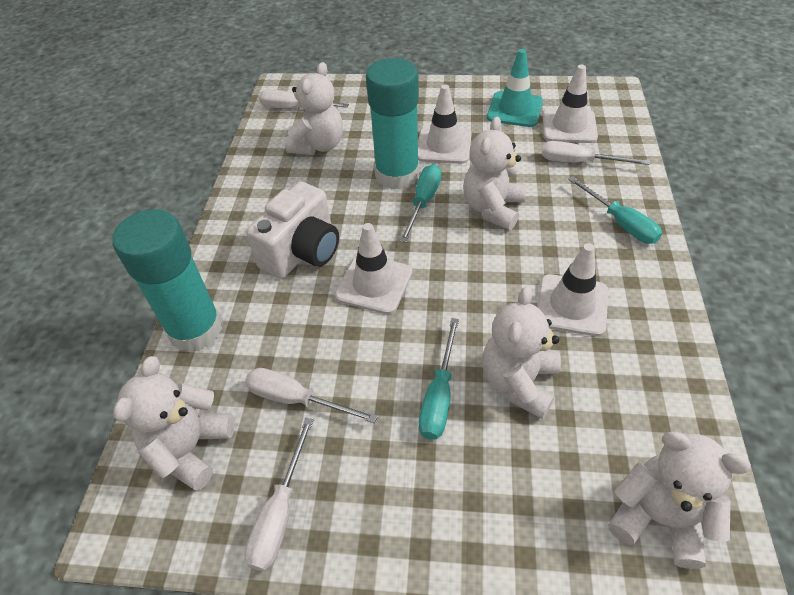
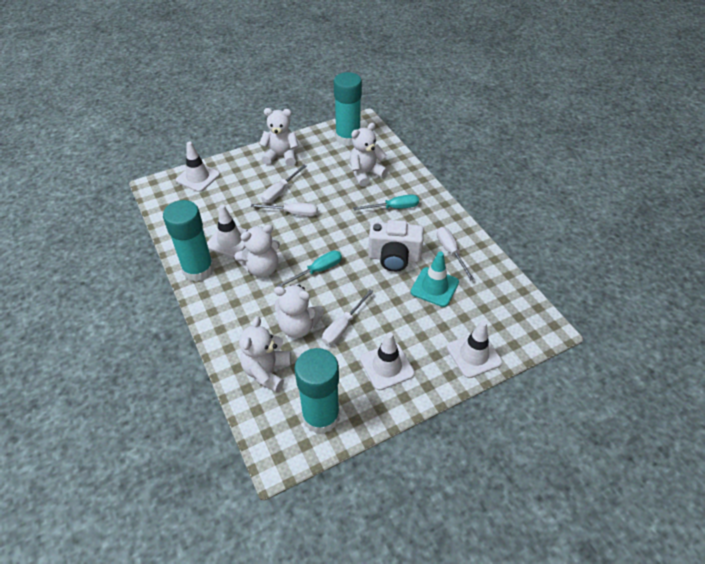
turquoise glue stick: 2 -> 3
turquoise screwdriver: 3 -> 2

